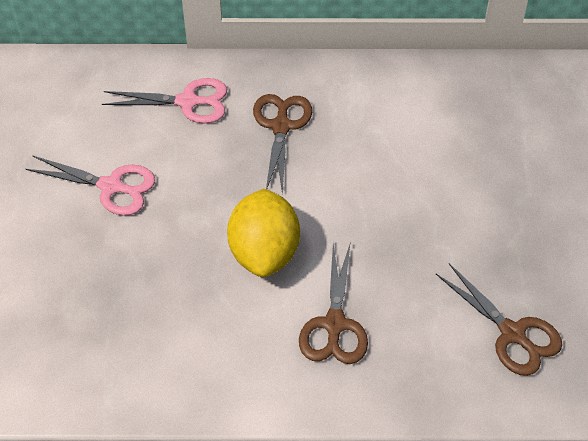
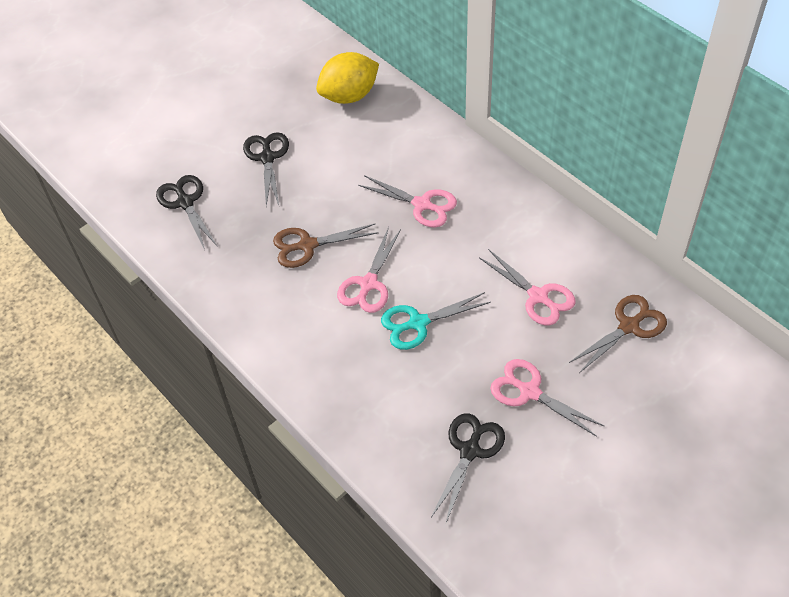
black scissors: 0 -> 3
brown scissors: 3 -> 2
pink scissors: 2 -> 4
turquoise scissors: 0 -> 1

